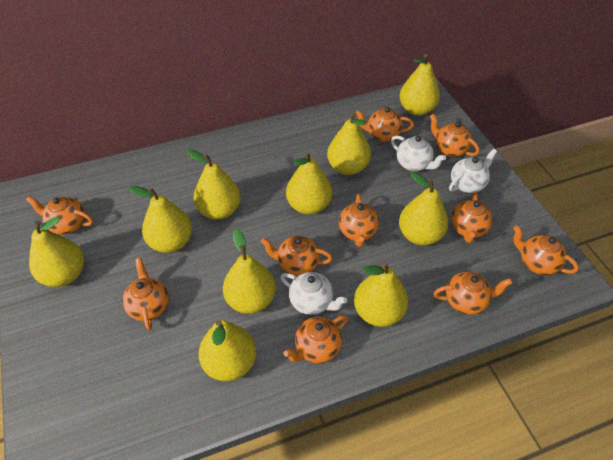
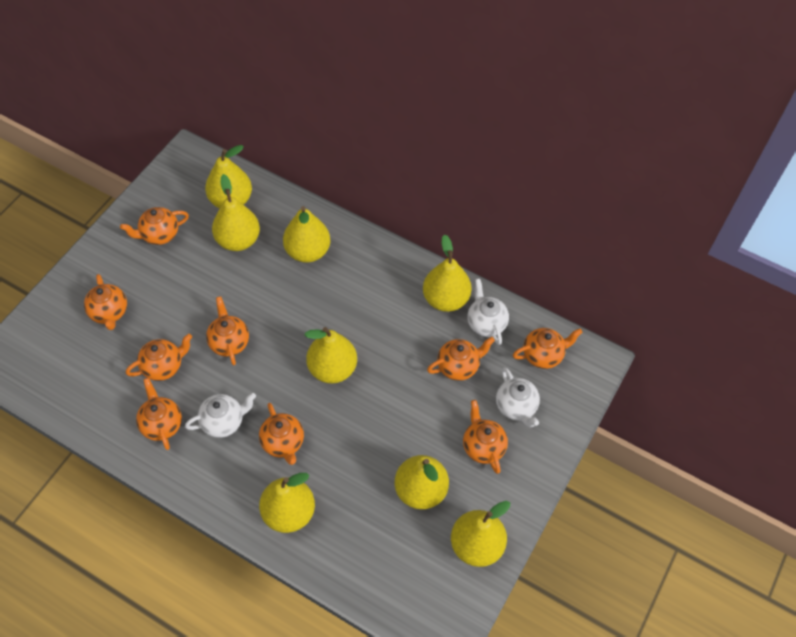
orange teapot: 10 -> 9
yellow pear: 10 -> 8

